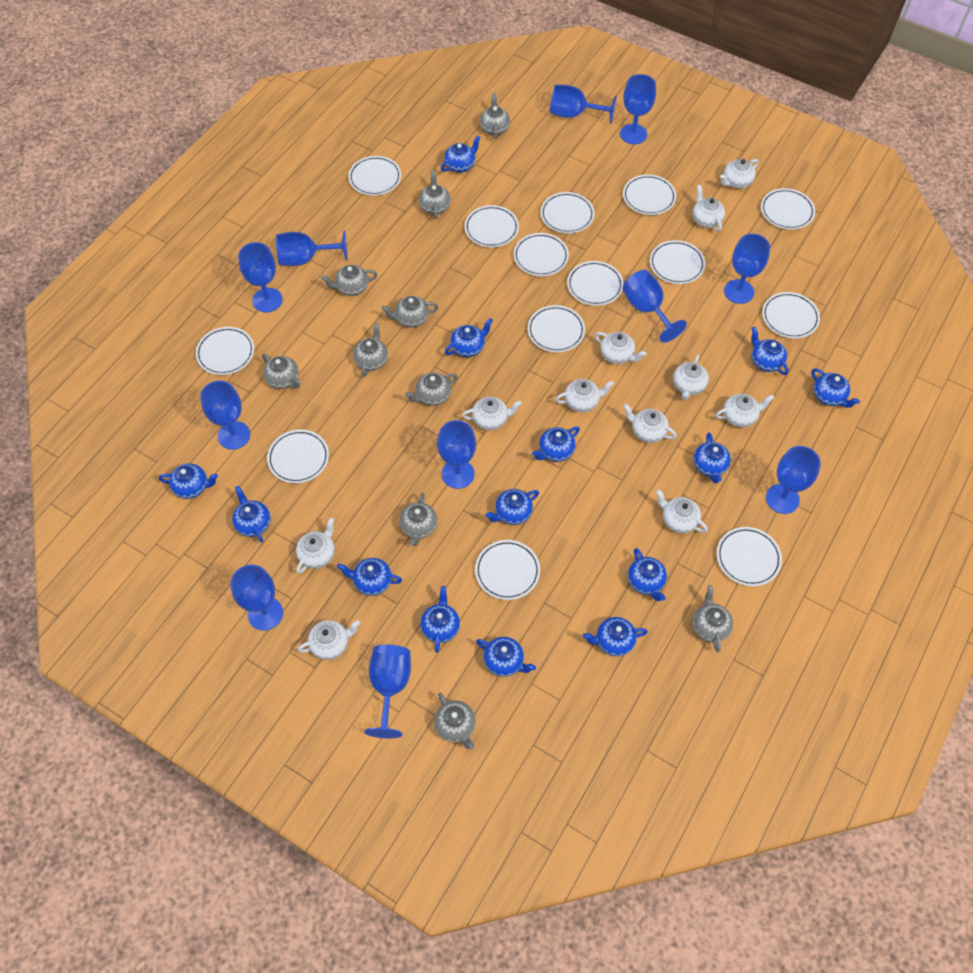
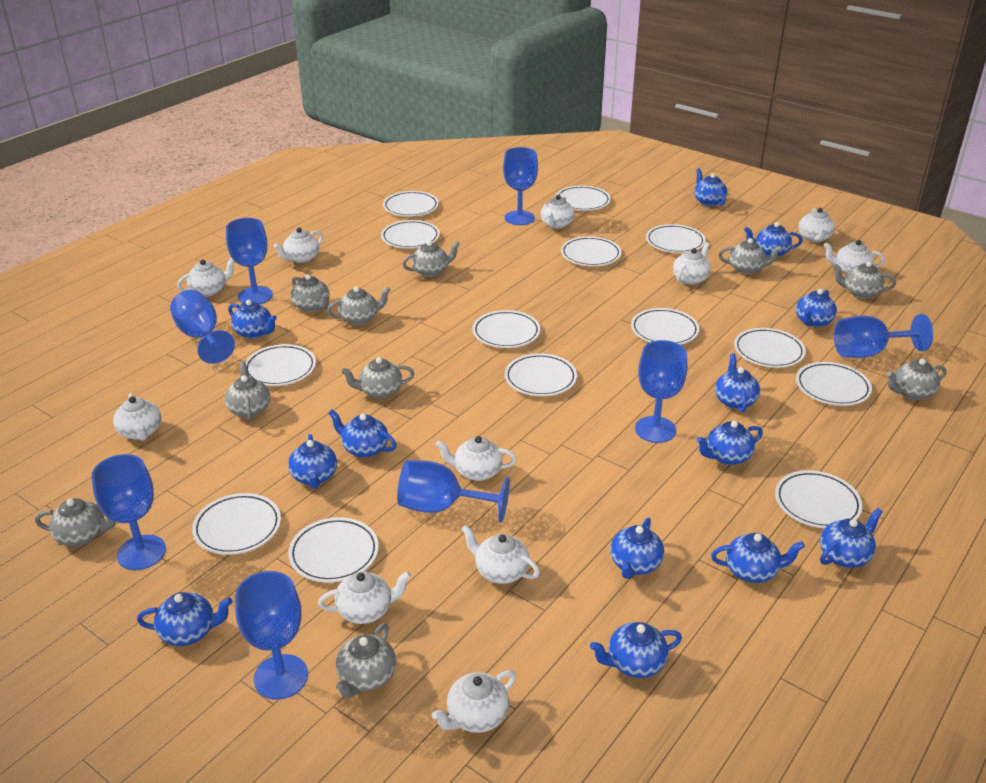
blue goblet: 11 -> 8
blue teapot: 14 -> 13

